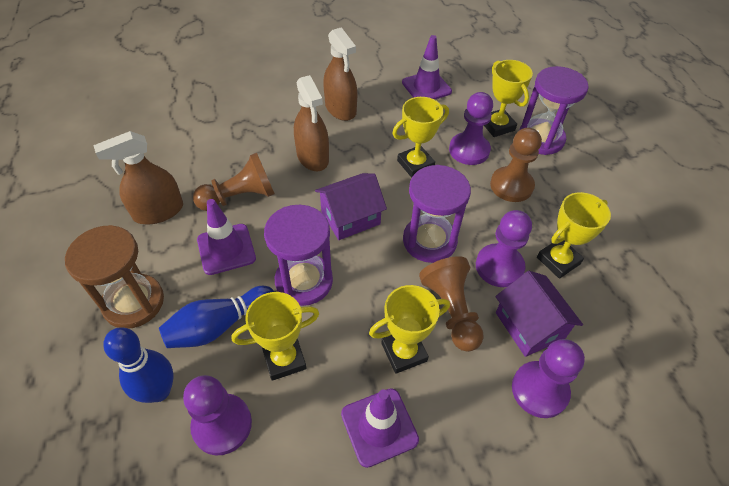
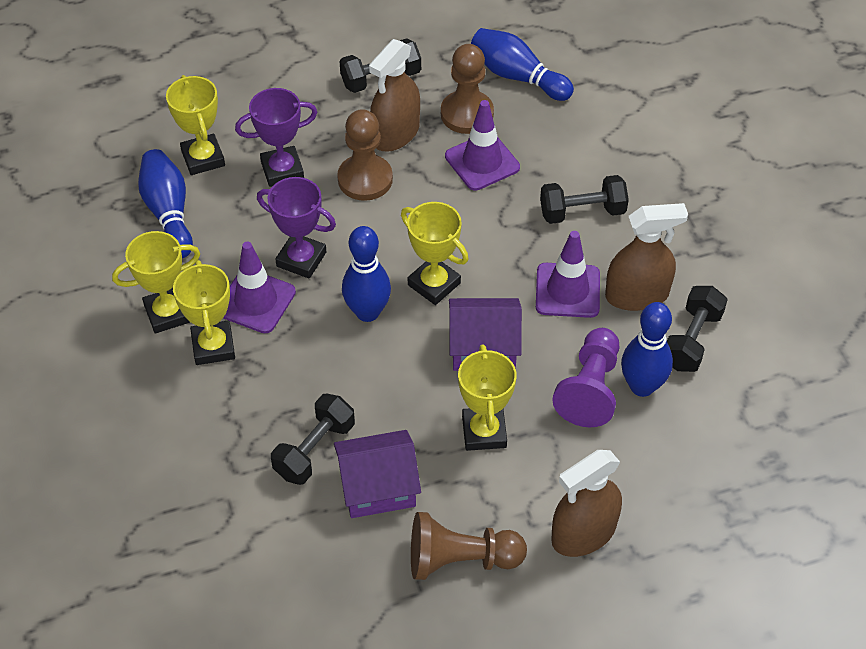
black dumbbell: 0 -> 4
blue bowling pin: 2 -> 4
brown hourglass: 1 -> 0
purple hourglass: 3 -> 0
purple pawn: 4 -> 1
purple trophy: 0 -> 2

